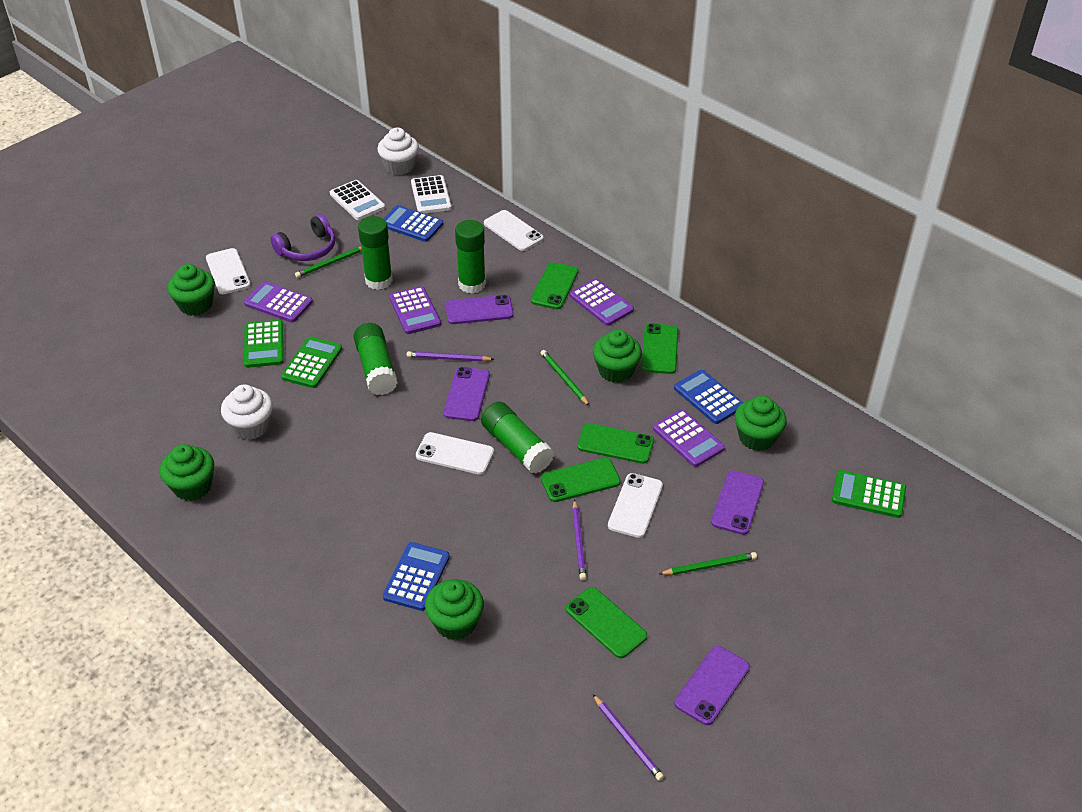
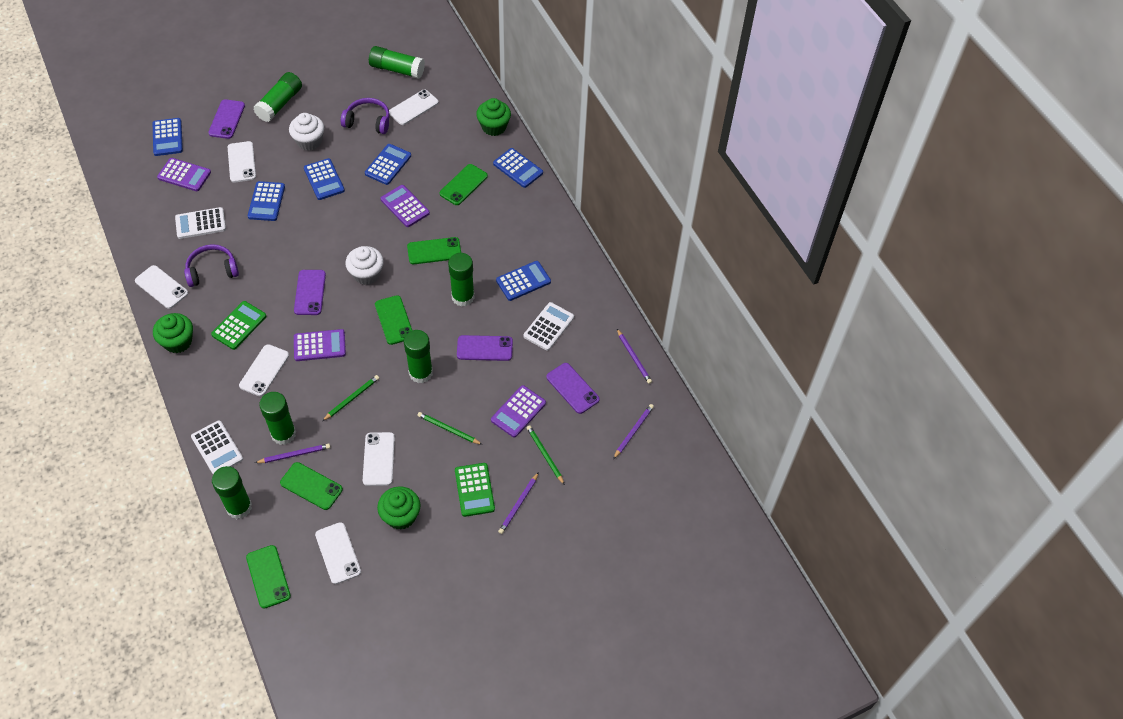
blue calculator: 3 -> 6
green calculator: 3 -> 2
green cupcake: 5 -> 3
green glue stick: 4 -> 6
purple headphones: 1 -> 2
purple pencil: 3 -> 4
white calculator: 2 -> 3
white phone: 4 -> 6

